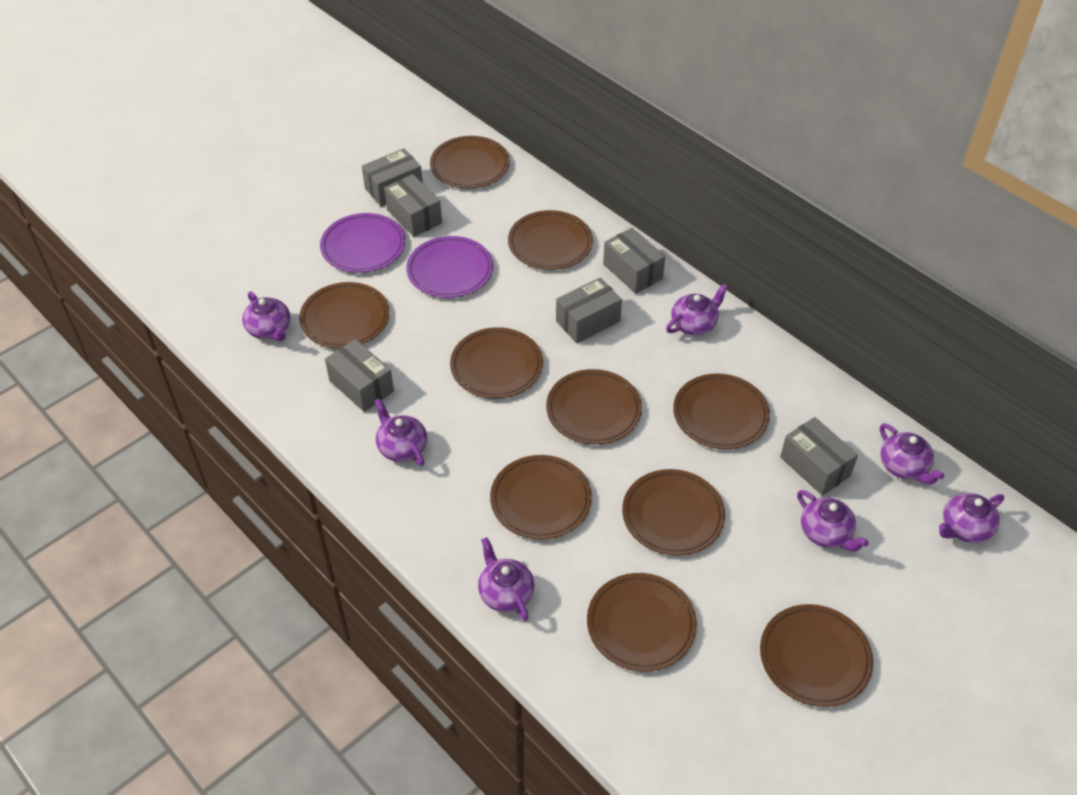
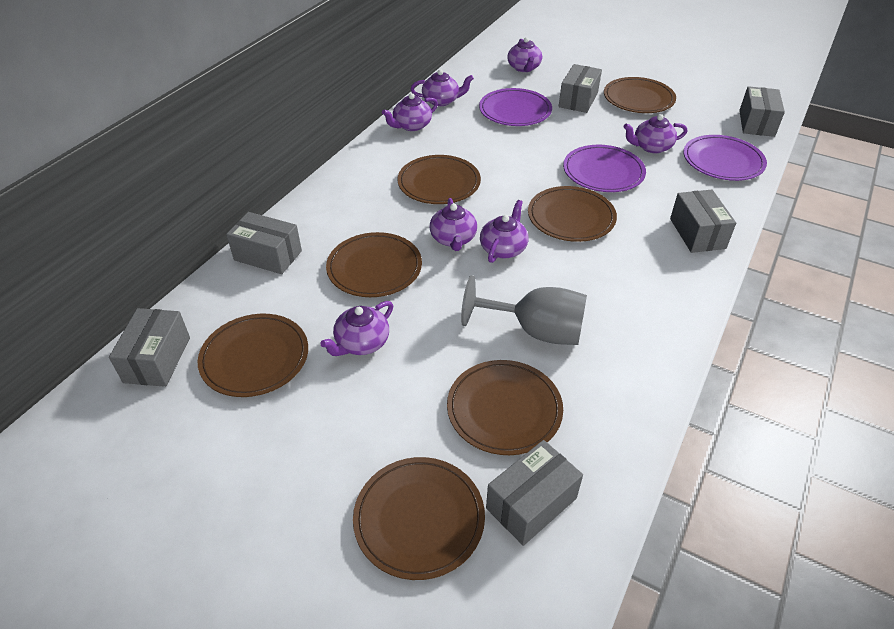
brown plate: 10 -> 7
grey goblet: 0 -> 1
purple plate: 2 -> 3

